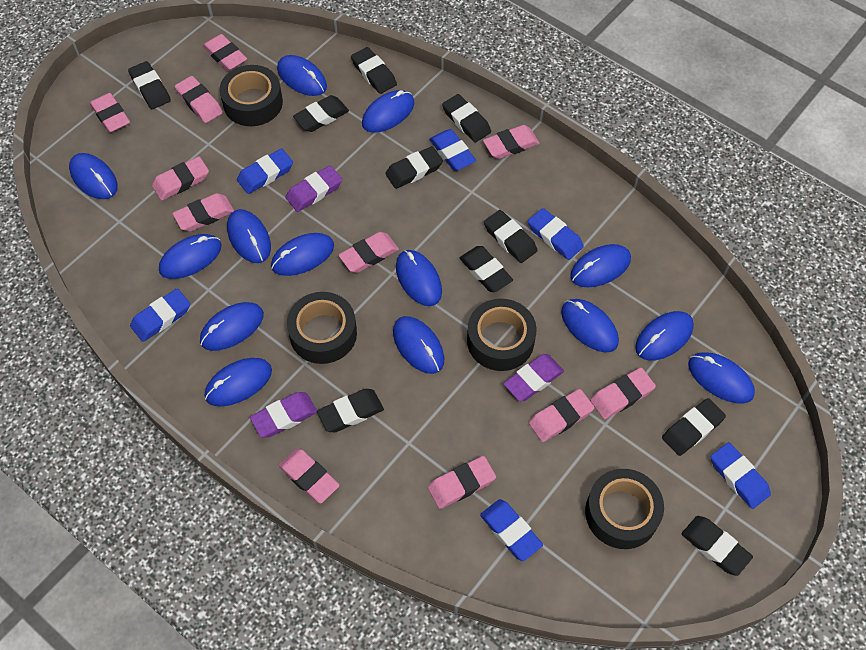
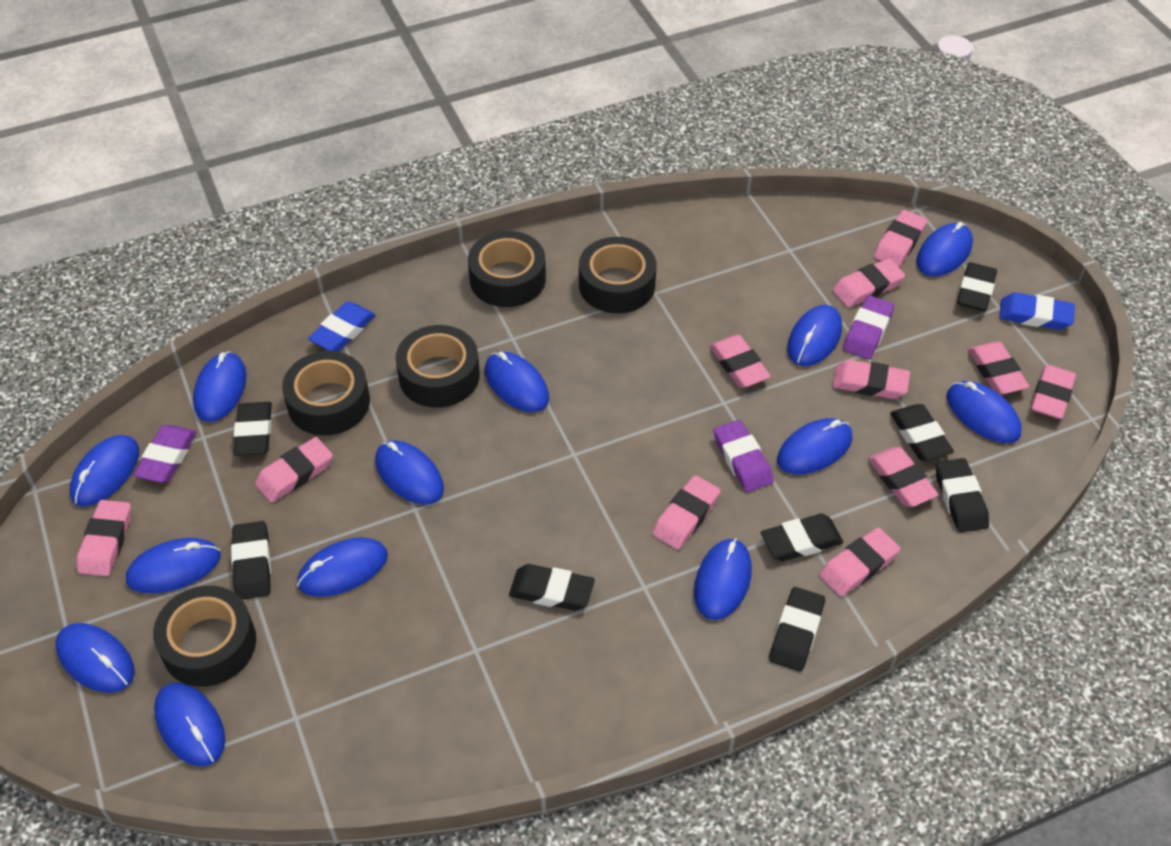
black eraser: 10 -> 8
black tape: 4 -> 5
blue eraser: 6 -> 2
blue mouse: 14 -> 13

